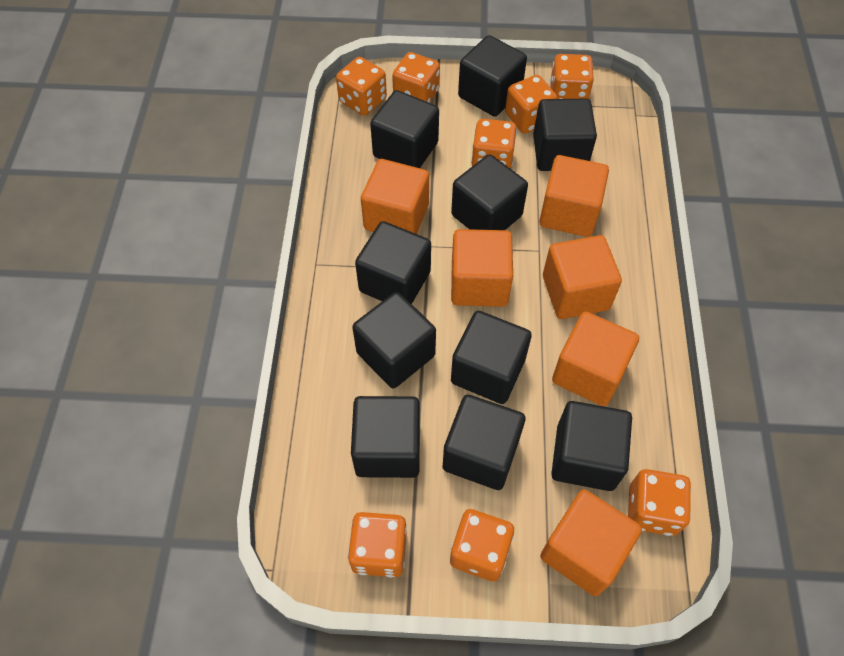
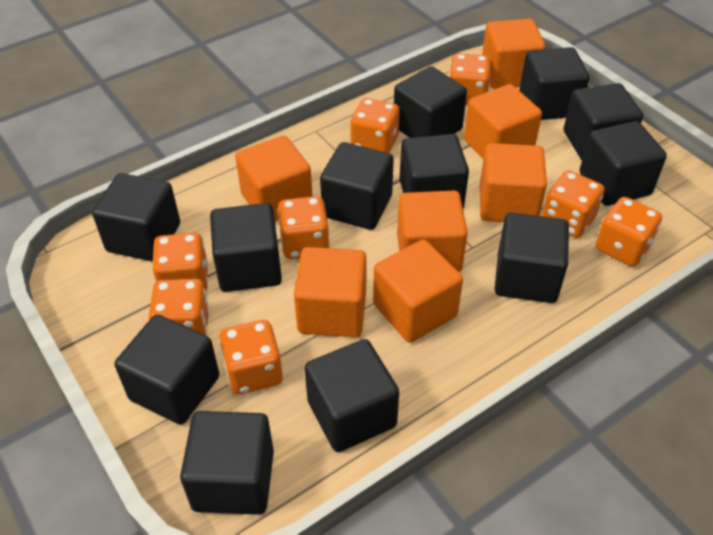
black cube: 10 -> 12
orange cube: 6 -> 7

